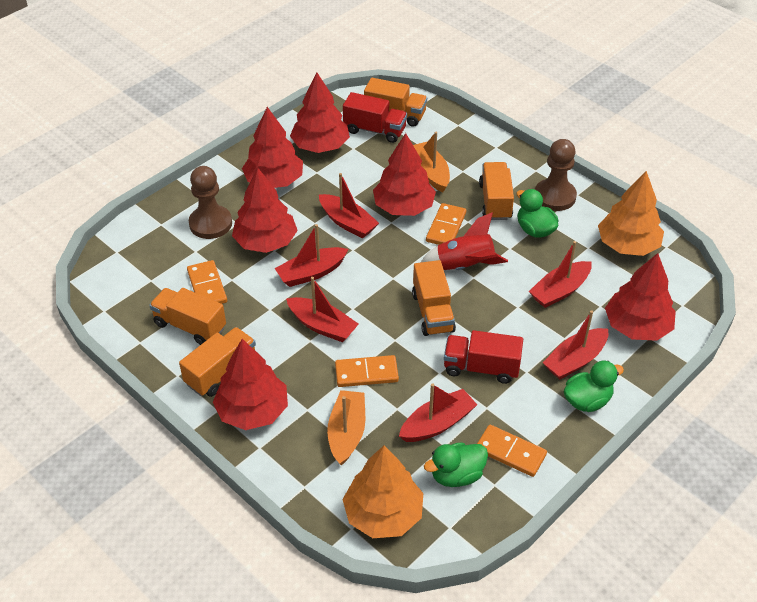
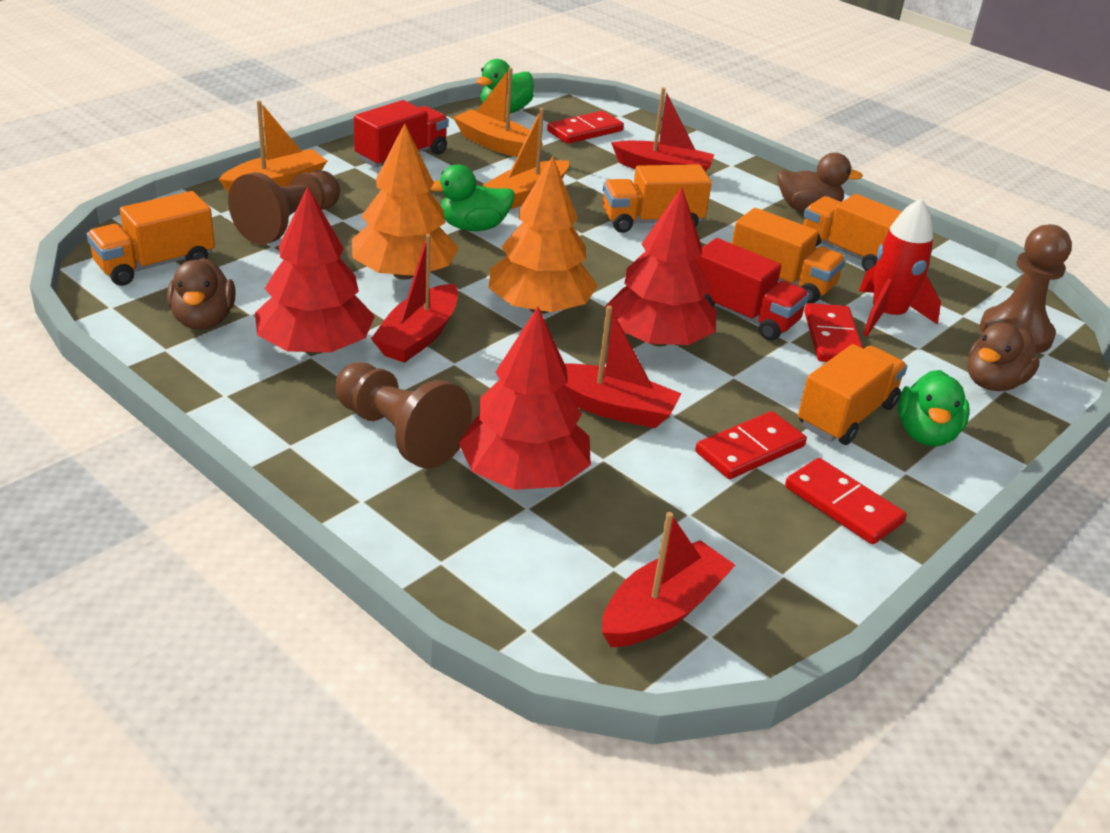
brown duck: 0 -> 3
brown pawn: 2 -> 3
orange boat: 2 -> 3
orange domino: 4 -> 0
red boat: 6 -> 4
red domino: 0 -> 4
red tree: 6 -> 3

